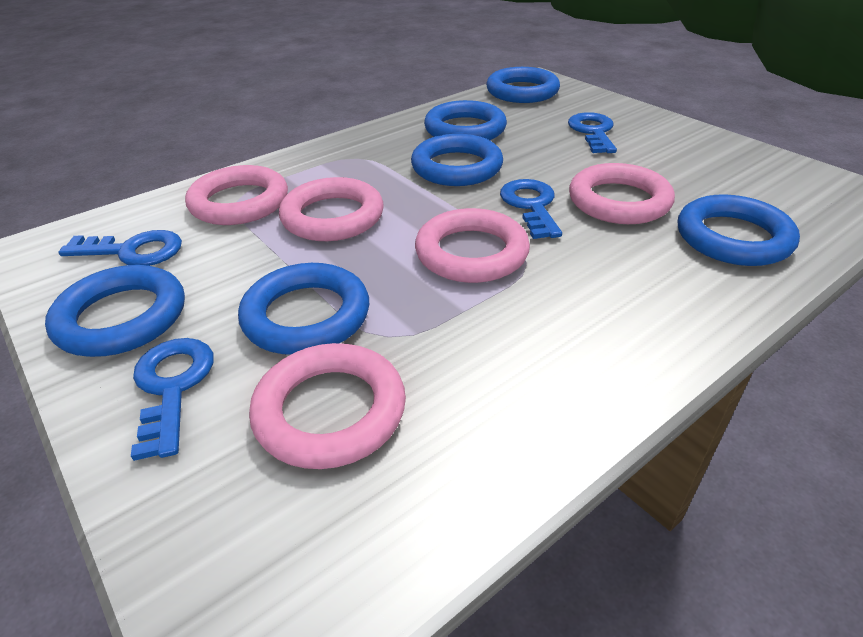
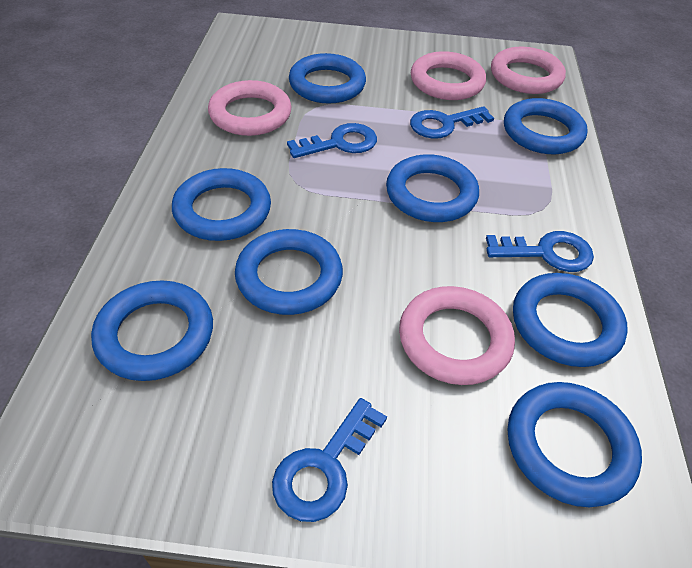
blue ring: 6 -> 8
pink ring: 5 -> 4

